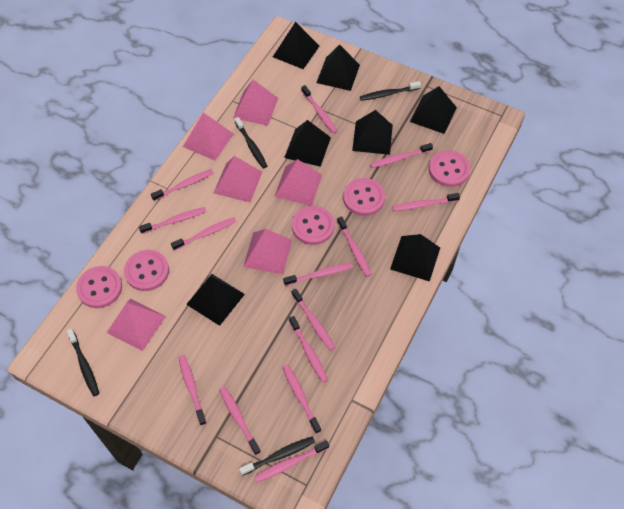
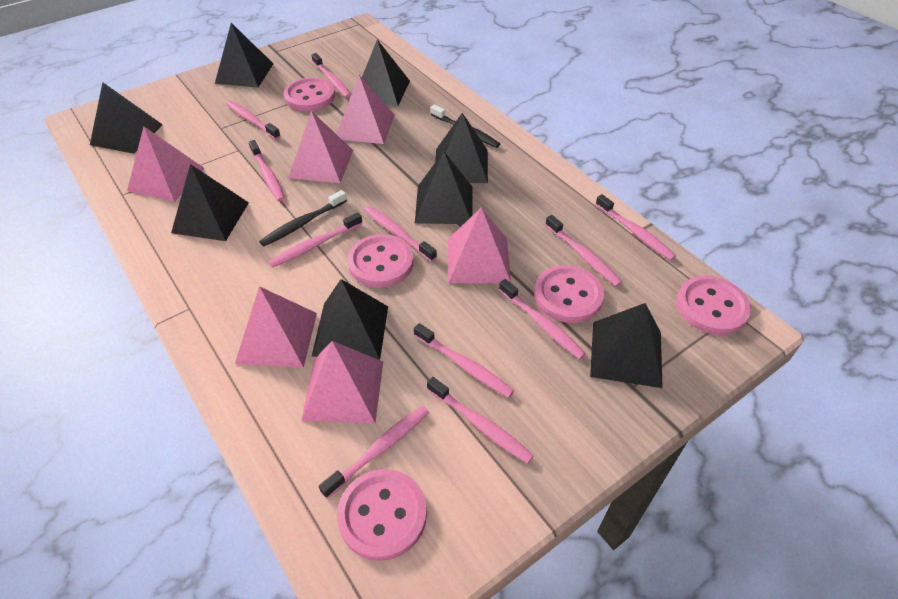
black pyramid: 7 -> 8
black toothbrush: 4 -> 2
pink toothbrush: 14 -> 11

